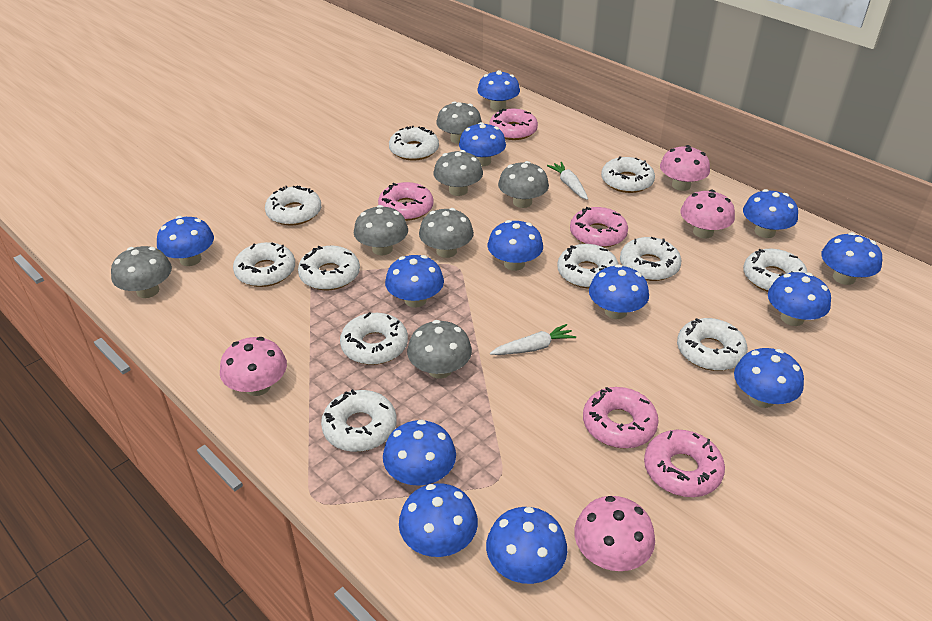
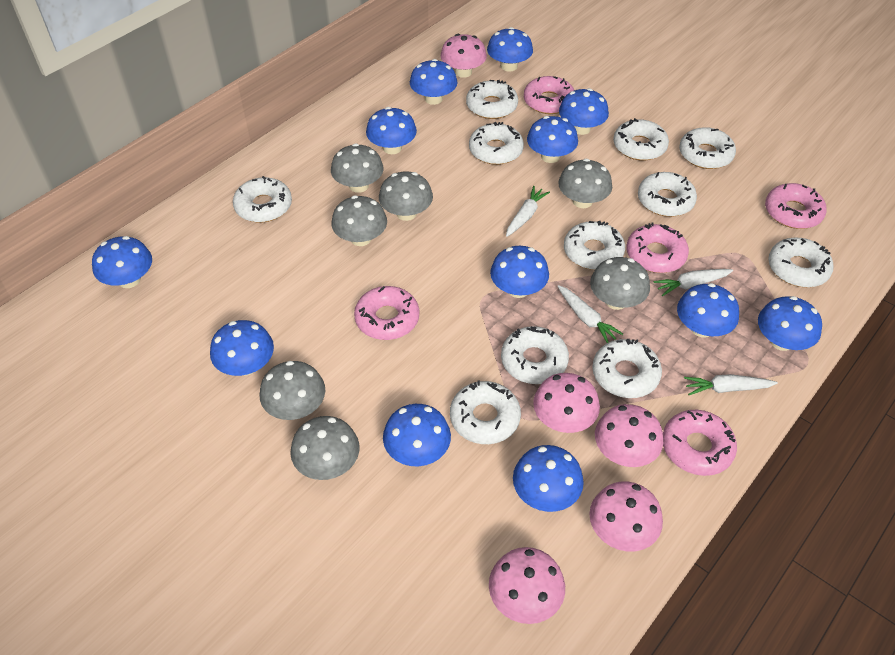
blue mushroom: 13 -> 12
pink mushroom: 4 -> 5
white carrot: 2 -> 4

